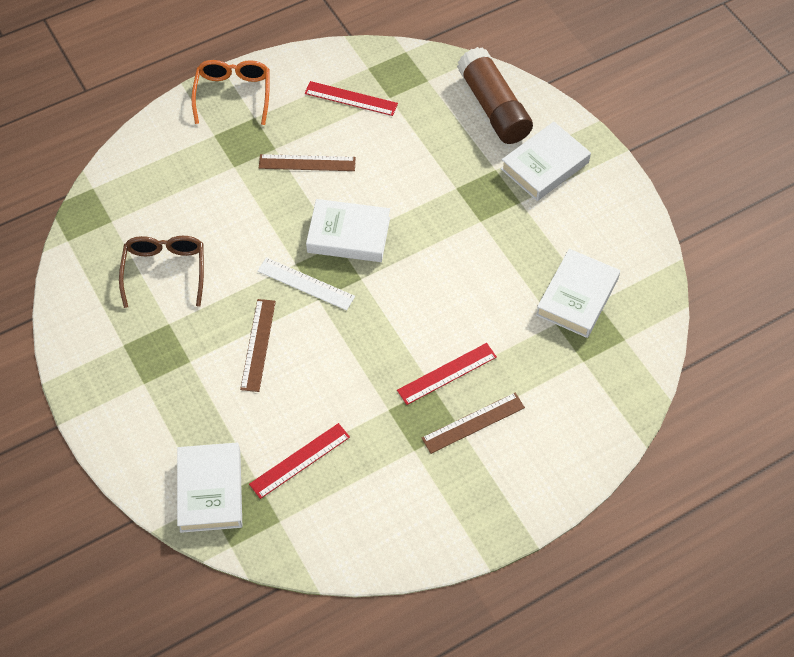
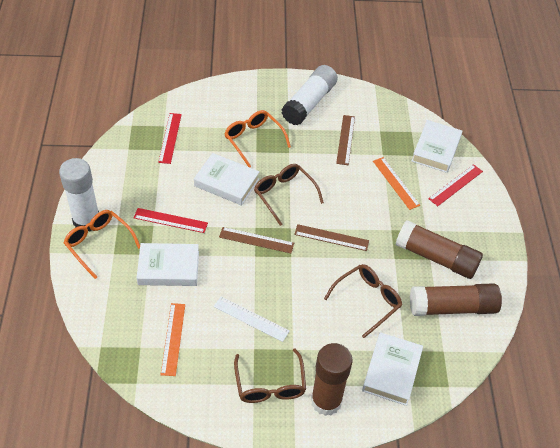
brown glasses: 1 -> 3
brown glue stick: 1 -> 3
orange glasses: 1 -> 2
orange ruler: 0 -> 2
white glue stick: 0 -> 2

